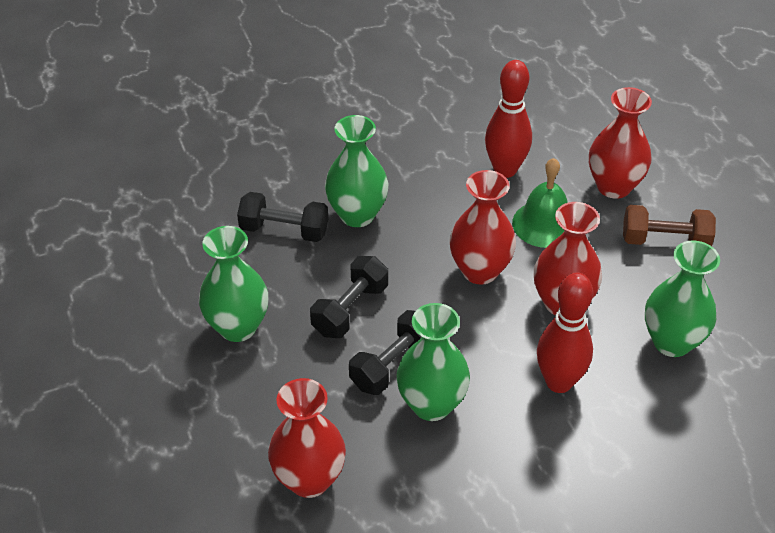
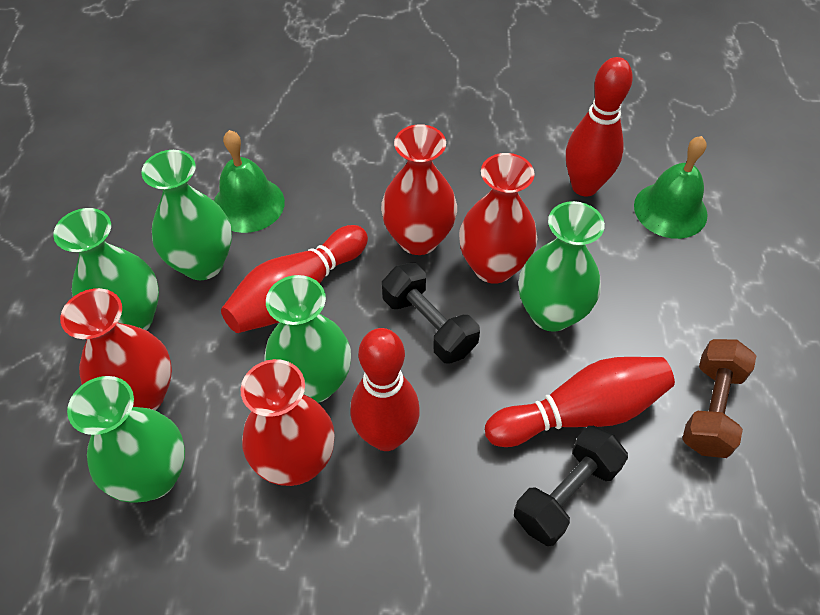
black dumbbell: 3 -> 2
green bell: 1 -> 2
green vase: 4 -> 5
red bowling pin: 2 -> 4

